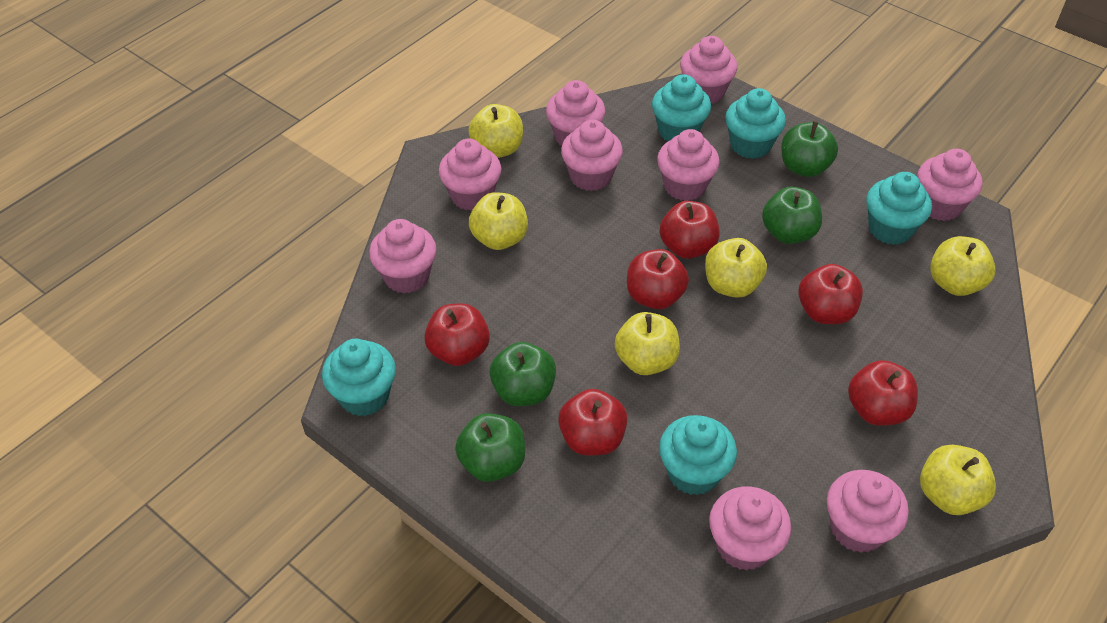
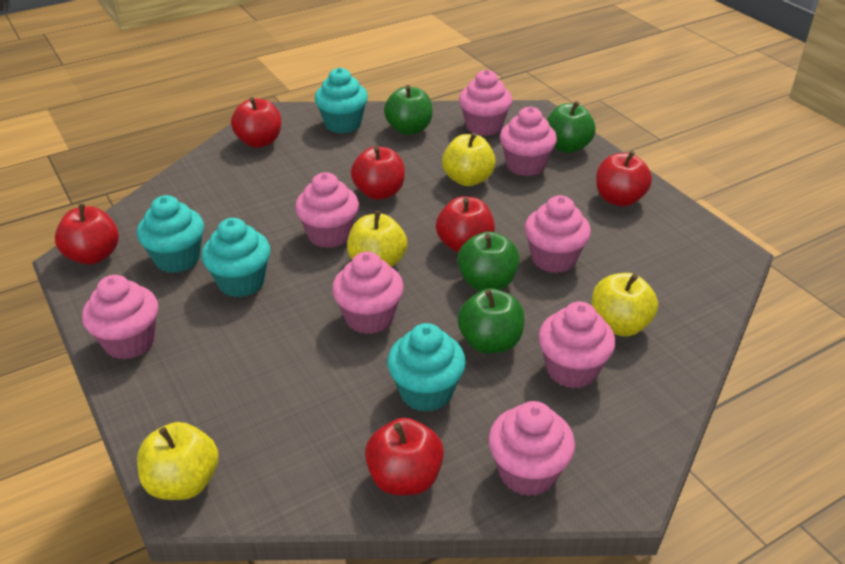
pink cupcake: 9 -> 8
turquoise cupcake: 5 -> 4
yellow apple: 6 -> 4

